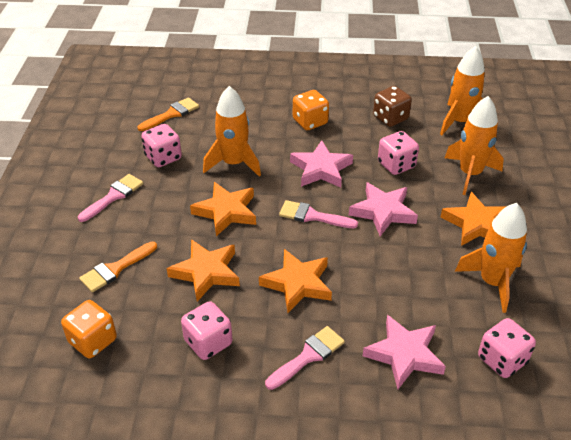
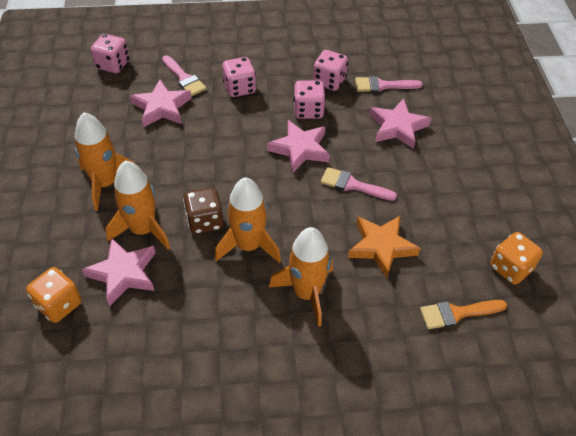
orange brush: 2 -> 1
orange star: 4 -> 1
pink star: 3 -> 4

